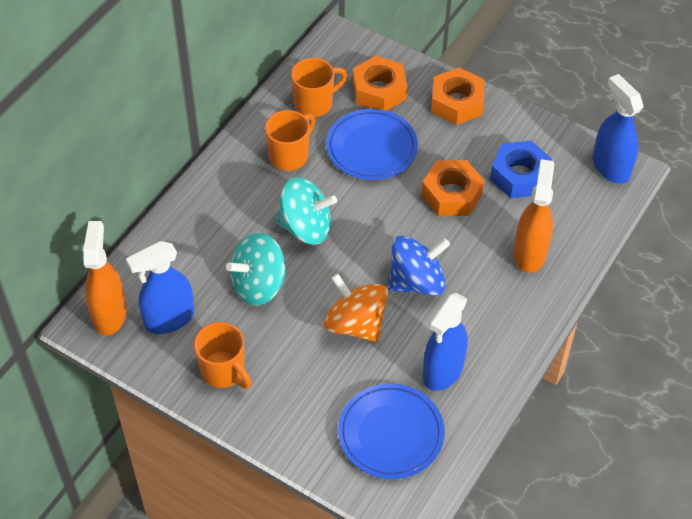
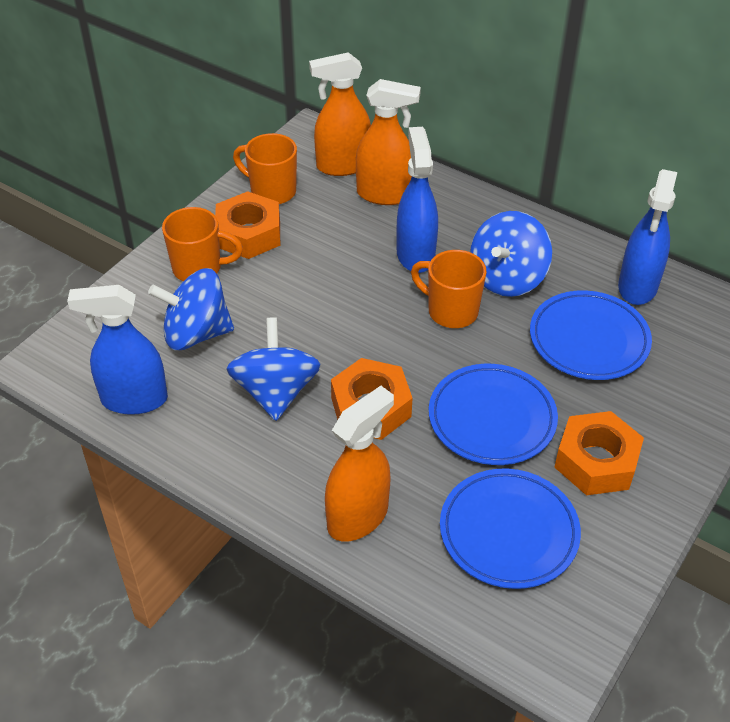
blue nut: 1 -> 0
blue plate: 2 -> 3
blue spinning top: 1 -> 3
orange spinning top: 1 -> 0
orange spray bottle: 2 -> 3
turquoise spinning top: 2 -> 0

